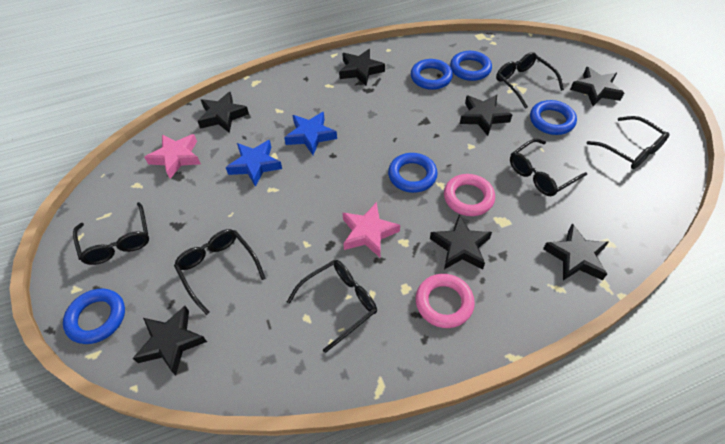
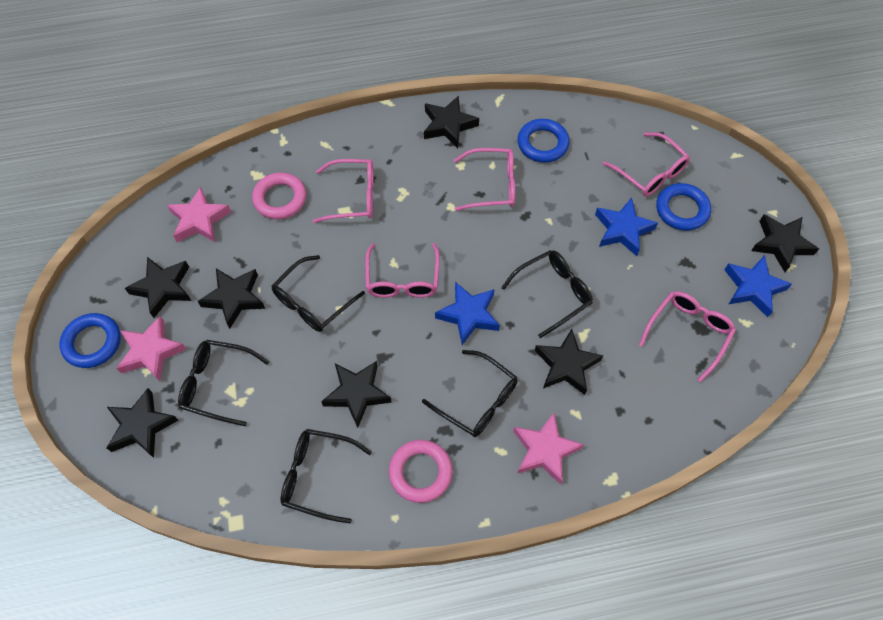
black glasses: 6 -> 5
blue ring: 5 -> 3
blue star: 2 -> 3
pink glasses: 0 -> 5
pink star: 2 -> 3

